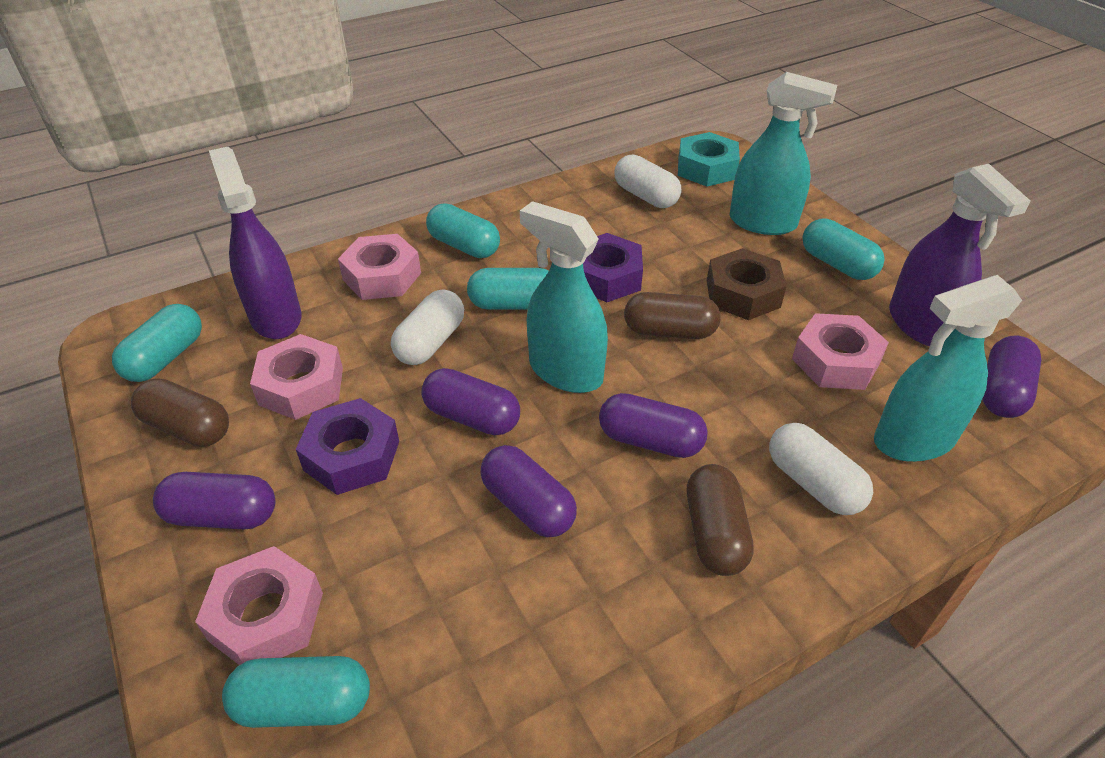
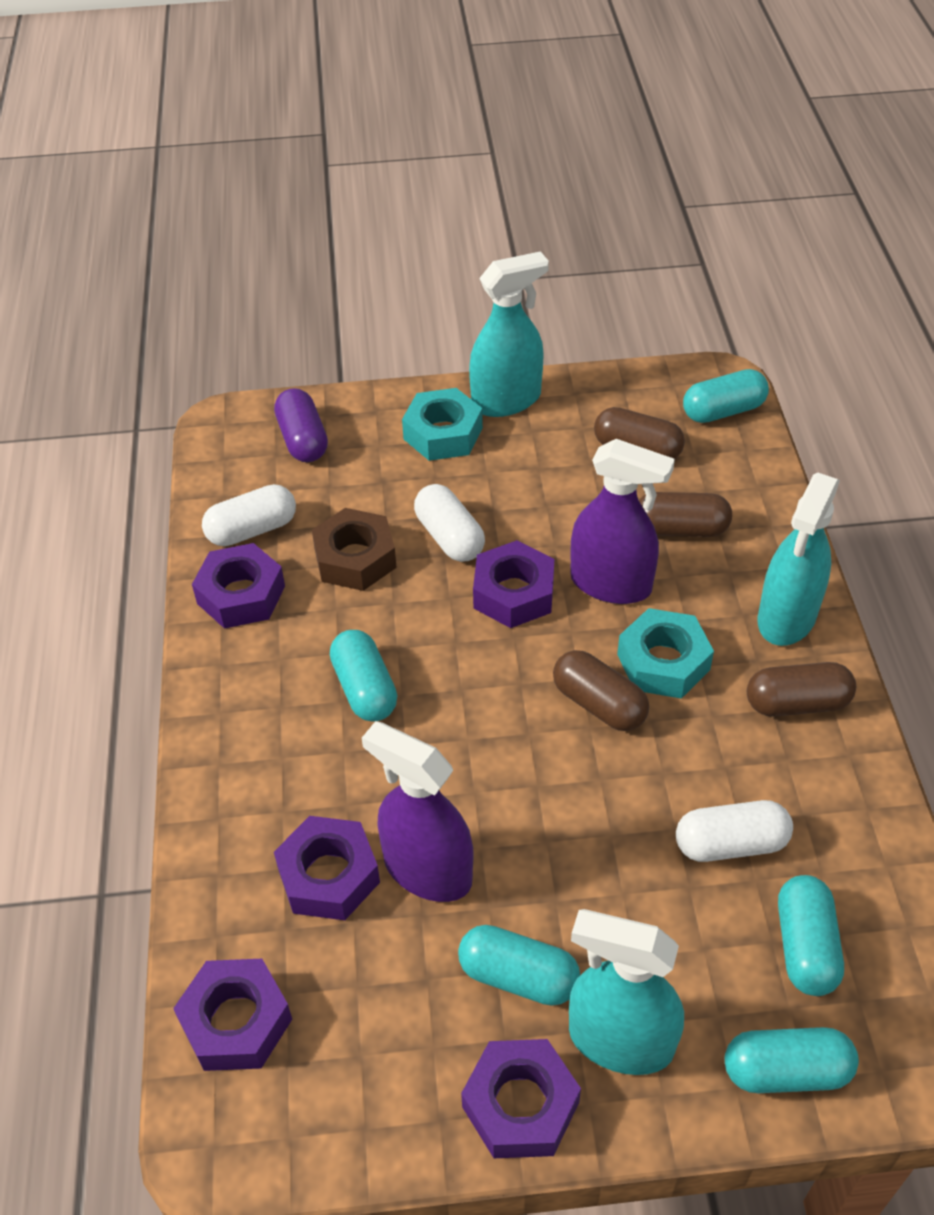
brown capsule: 3 -> 4
pink nut: 4 -> 0
purple capsule: 5 -> 1
purple nut: 2 -> 5
turquoise nut: 1 -> 2

